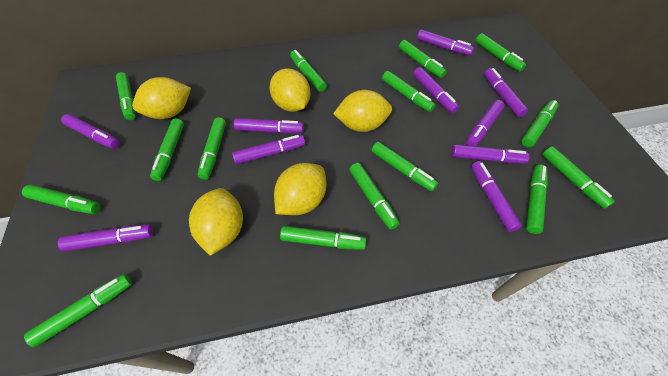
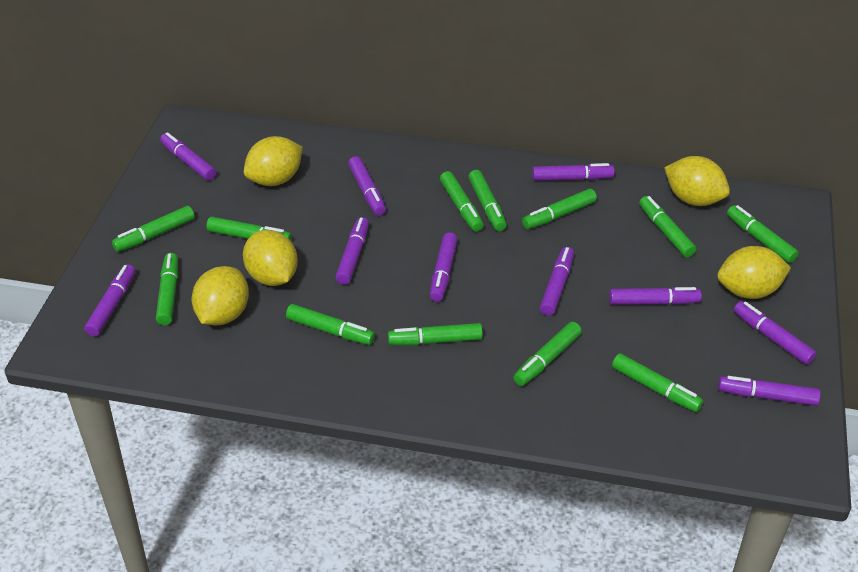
green marker: 15 -> 12

